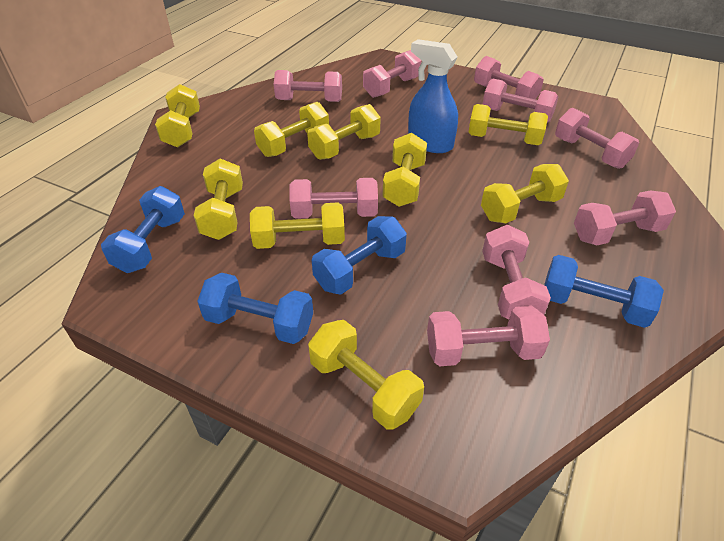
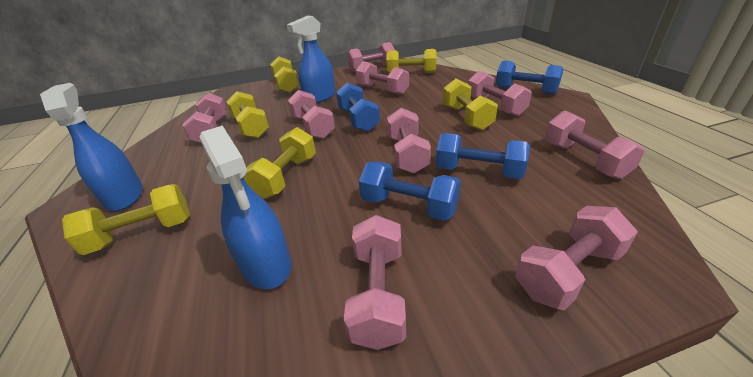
blue spray bottle: 1 -> 3
yellow dumbbell: 9 -> 6

